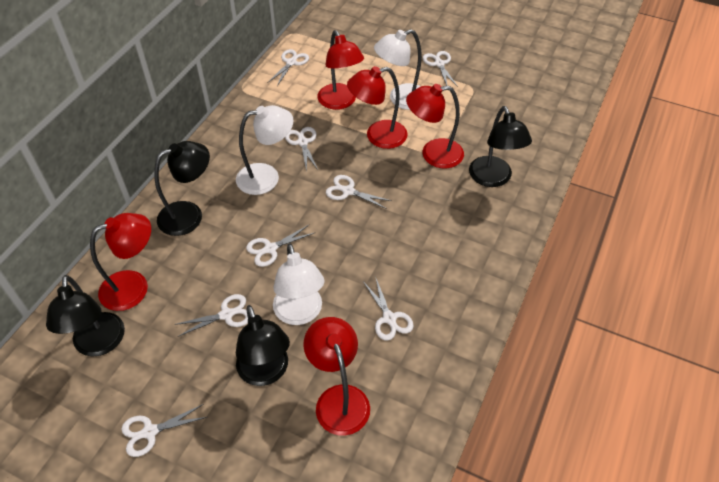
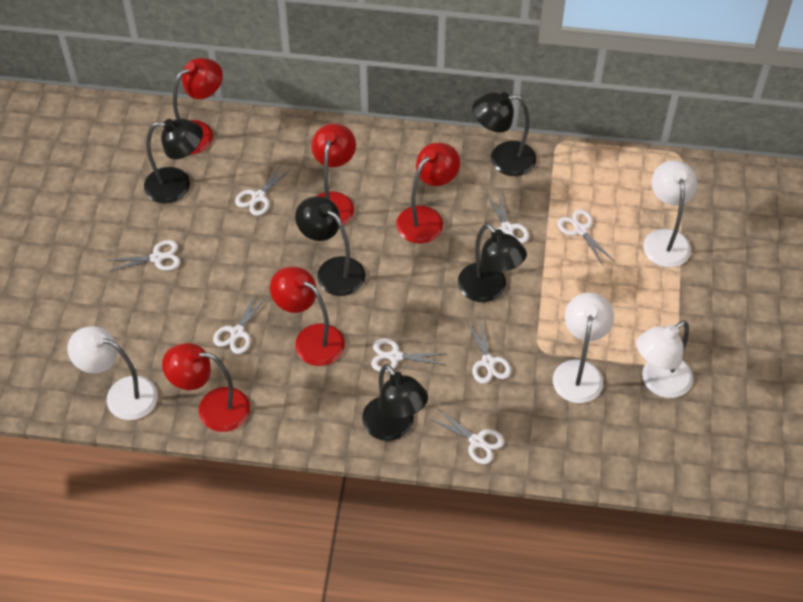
black lamp: 4 -> 5
white lamp: 3 -> 4

